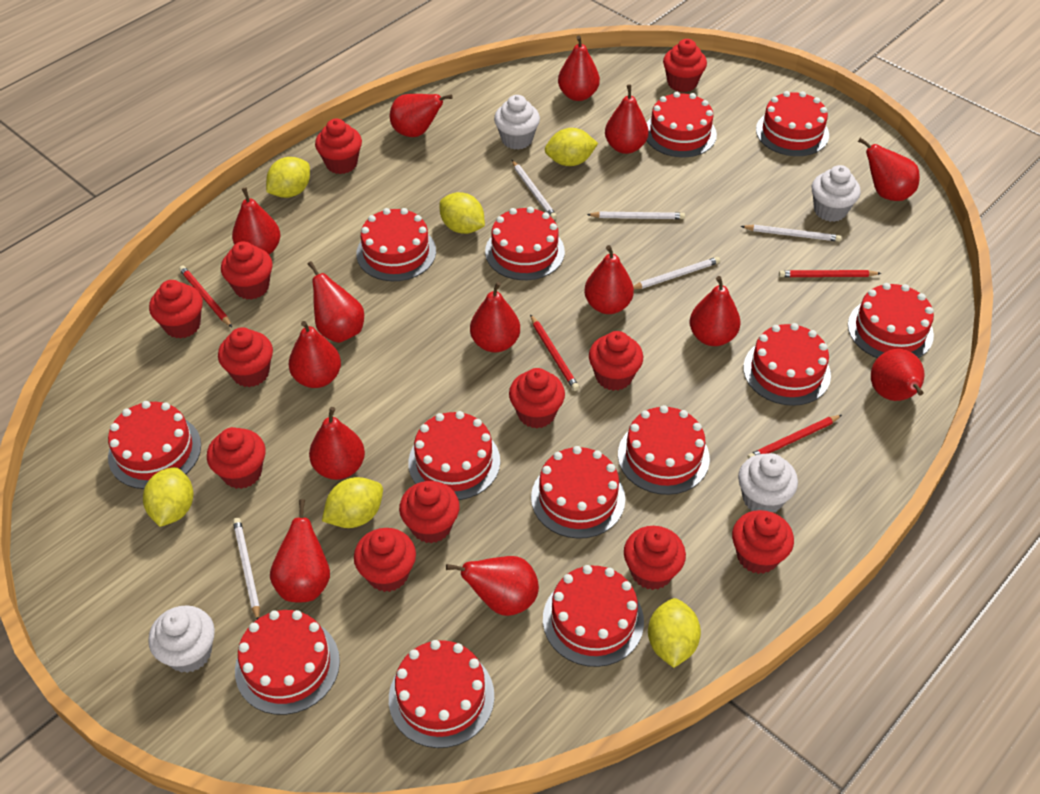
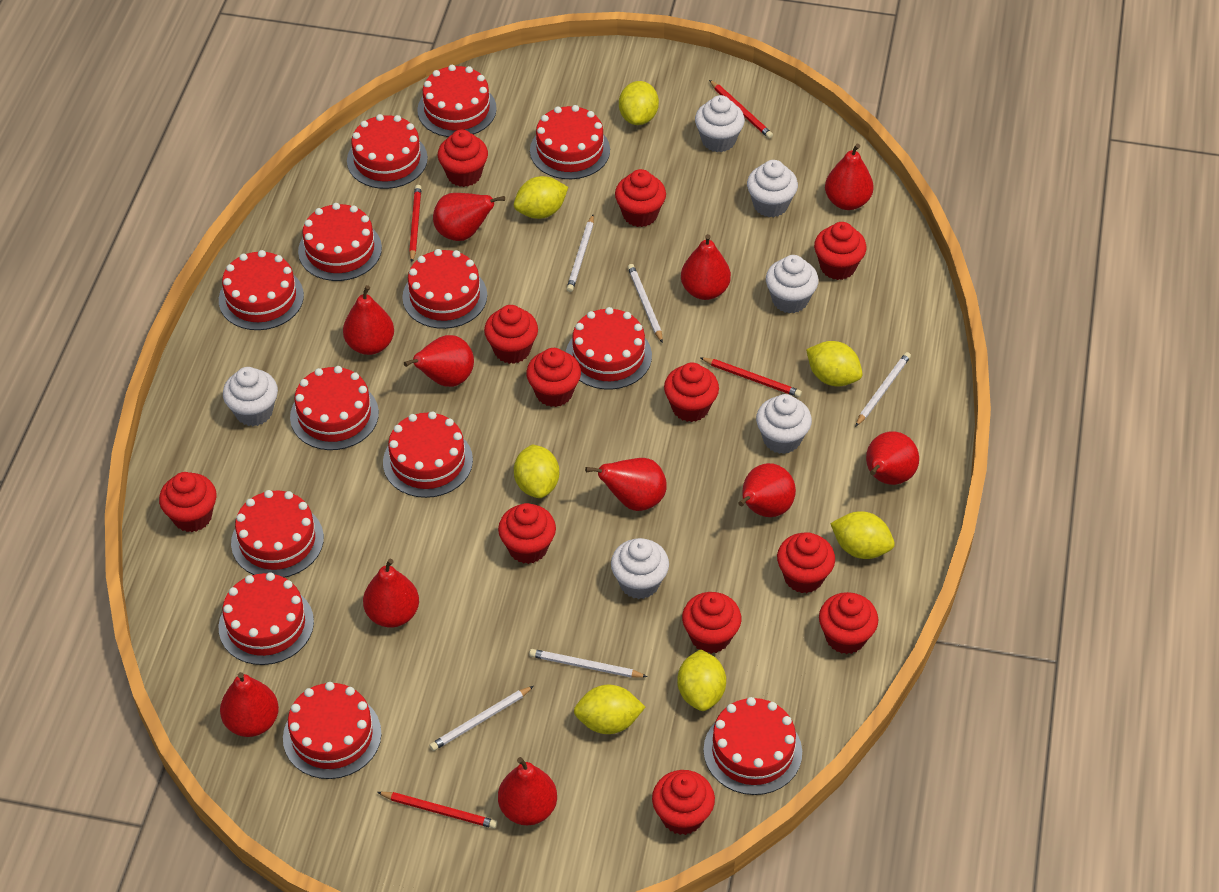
red pear: 14 -> 11
white cupcake: 4 -> 6
yellow lemon: 6 -> 7

